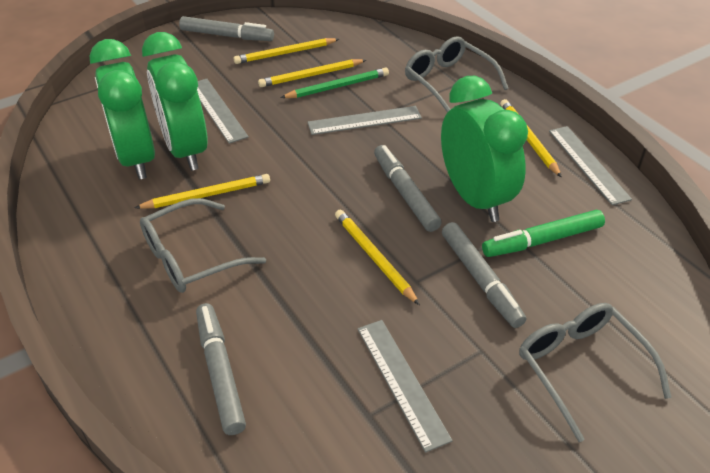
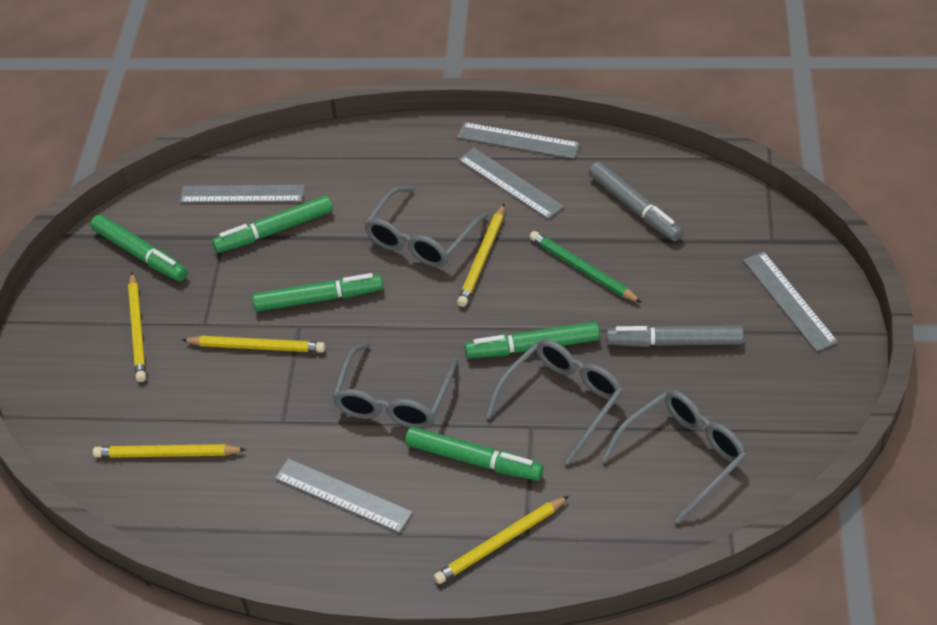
green clock: 3 -> 0
green marker: 1 -> 5
grey glasses: 3 -> 4
grey marker: 4 -> 2
grey ruler: 4 -> 5

